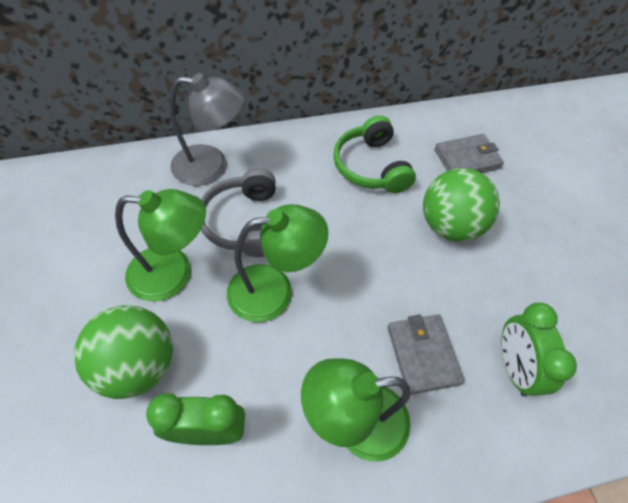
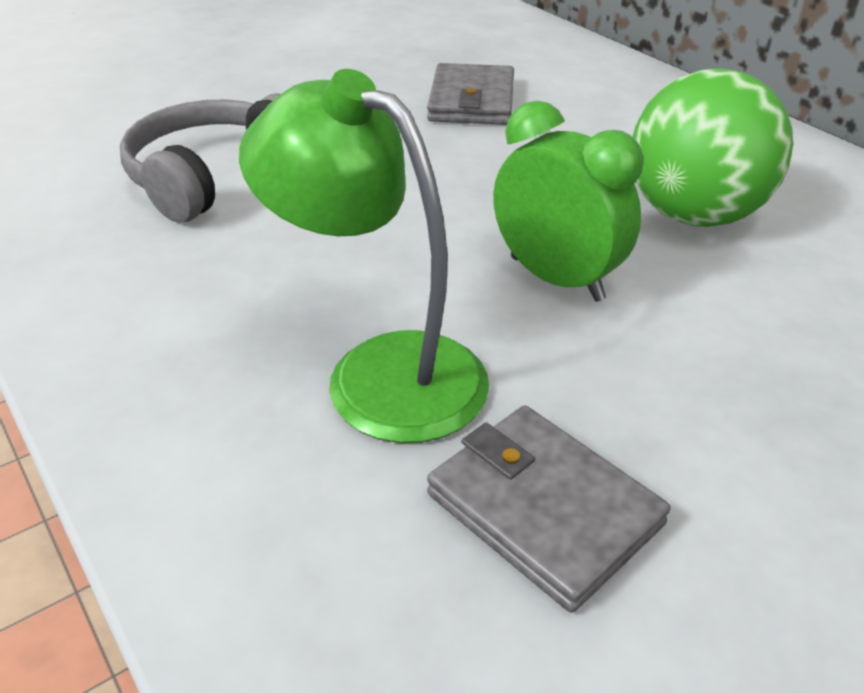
green ball: 2 -> 1
green clock: 2 -> 1
green headphones: 1 -> 0
green lamp: 3 -> 1
grey lamp: 1 -> 0

